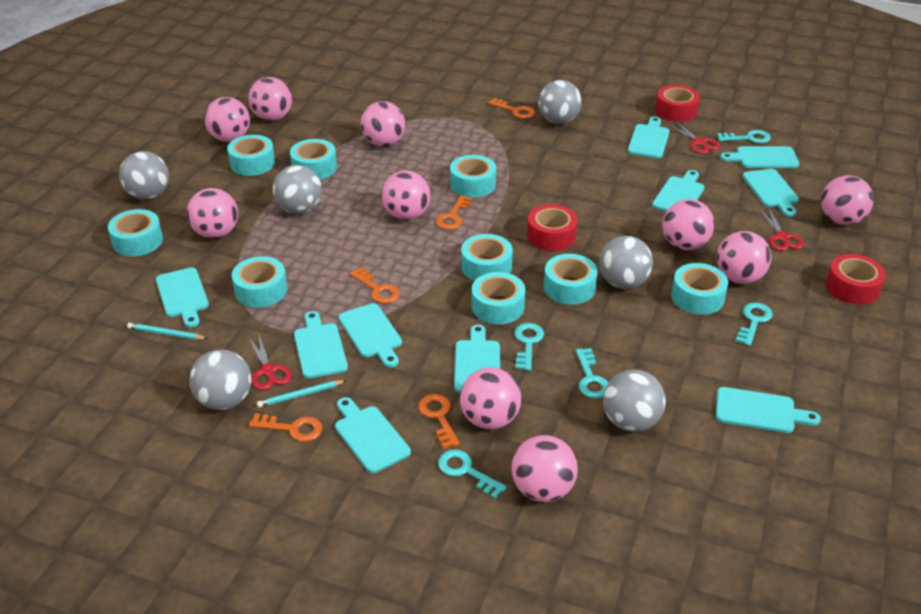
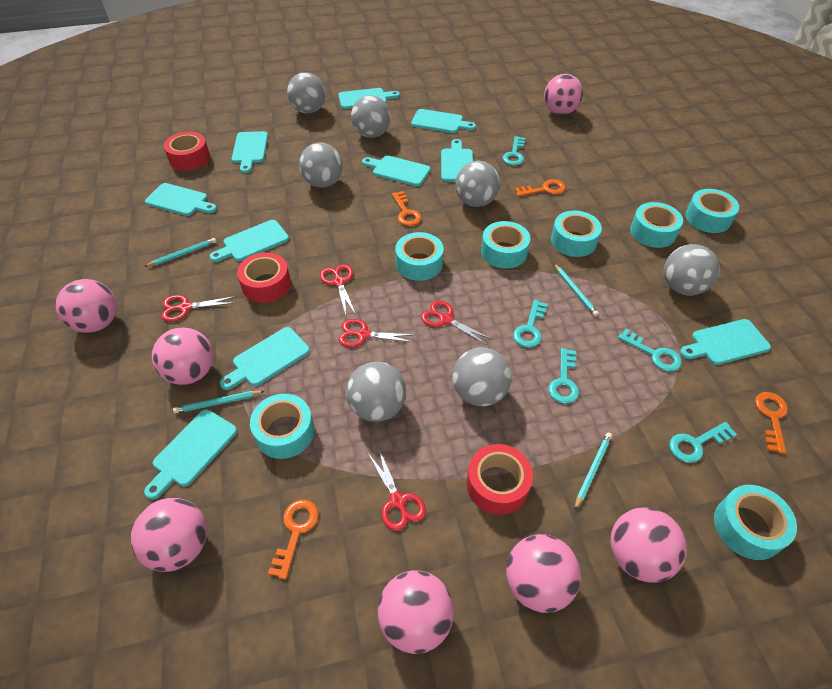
grey ball: 6 -> 7
orange key: 5 -> 4
pink ball: 10 -> 7
red scissors: 3 -> 5
turquoise pencil: 2 -> 4
turquoise tape: 9 -> 7

